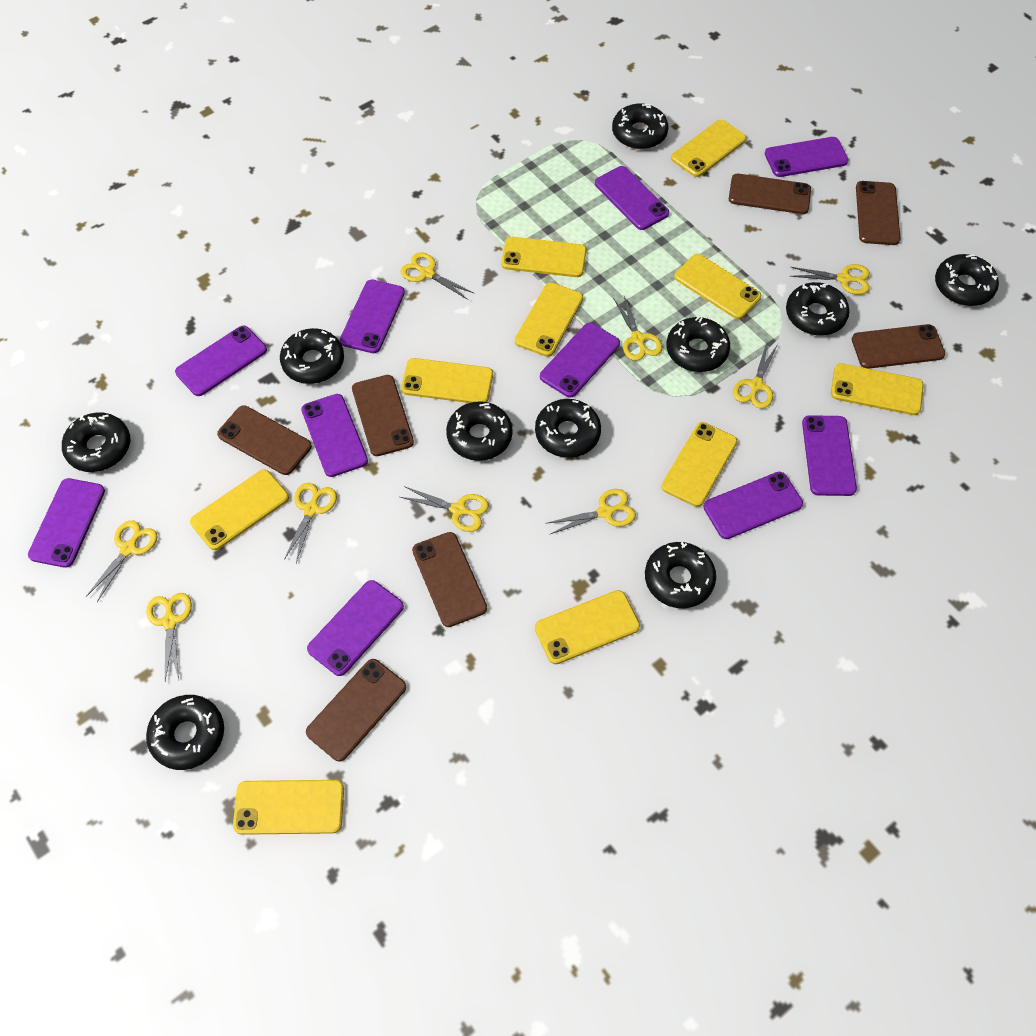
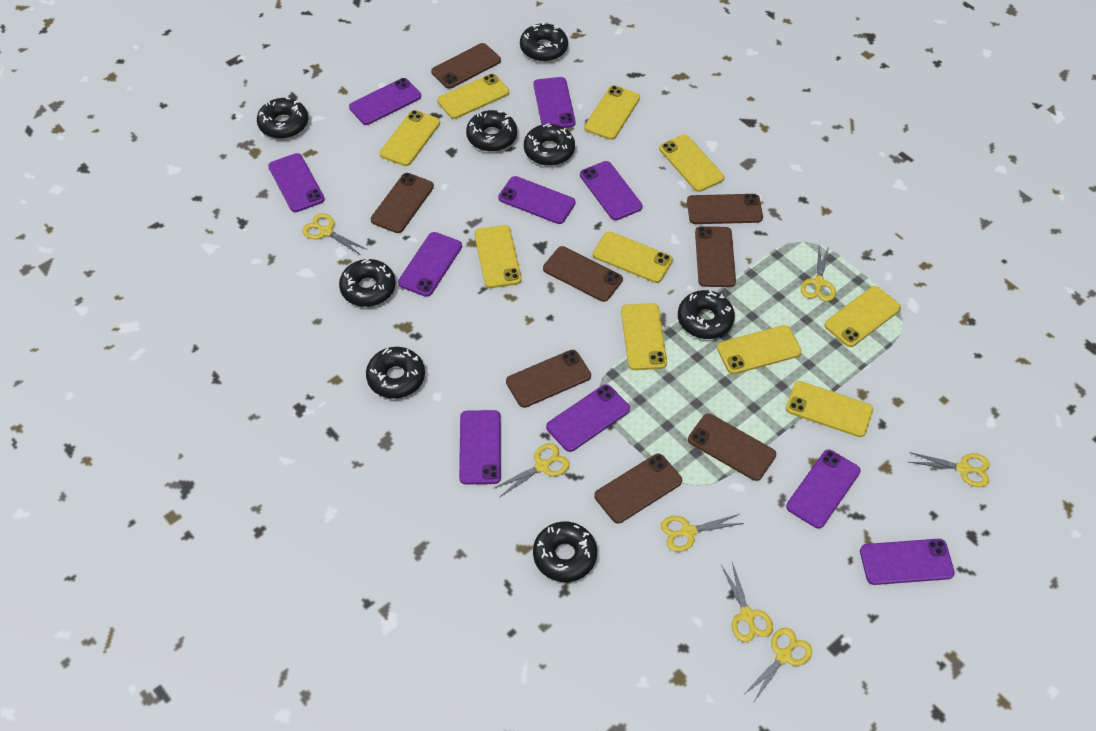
black donut: 10 -> 8
brown phone: 7 -> 8
yellow scissors: 9 -> 7

